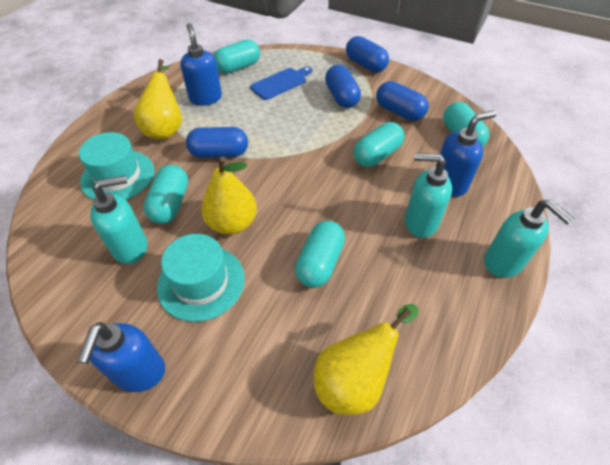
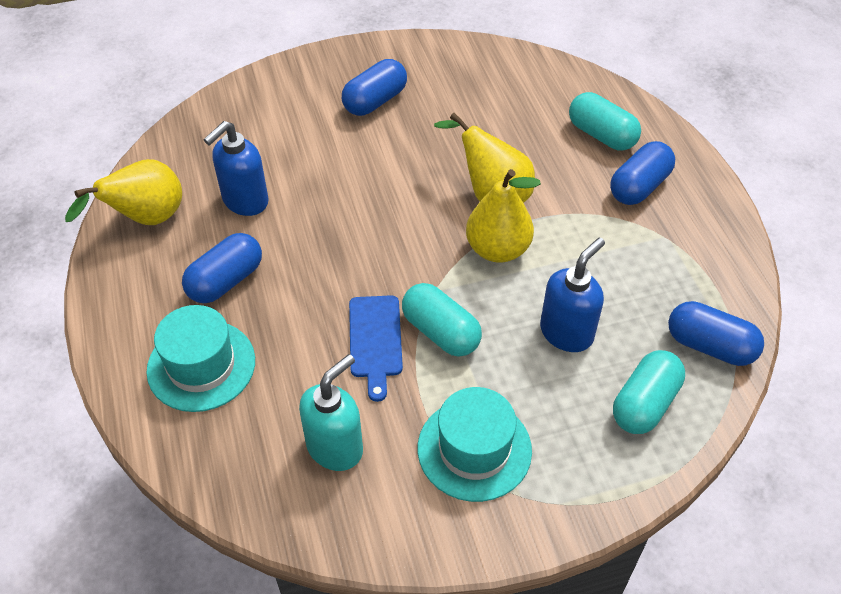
blue soap dispenser: 3 -> 2
turquoise capsule: 5 -> 3
turquoise soap dispenser: 3 -> 1

